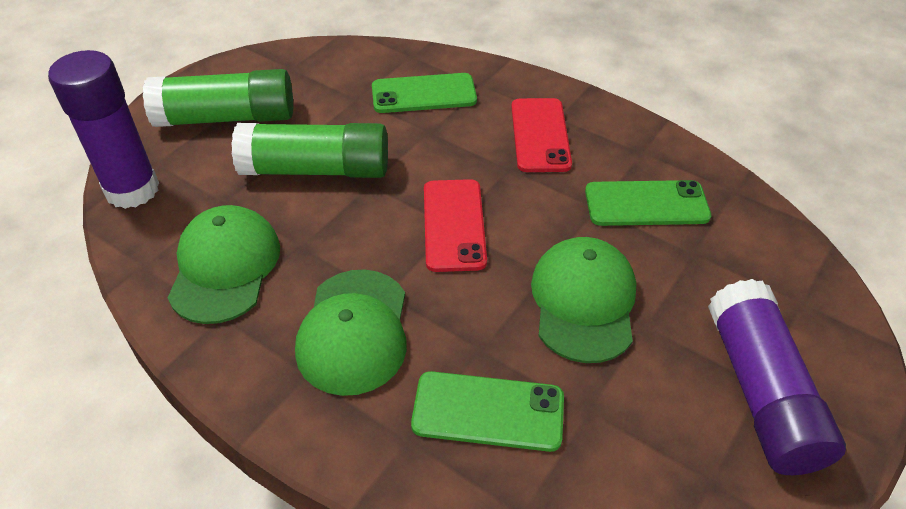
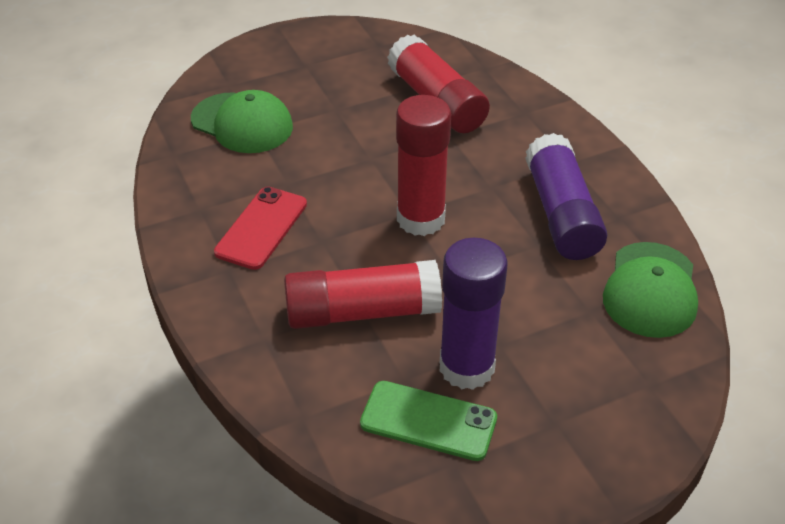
green cap: 3 -> 2
green glue stick: 2 -> 0
green phone: 3 -> 1
red glue stick: 0 -> 3
red phone: 2 -> 1

